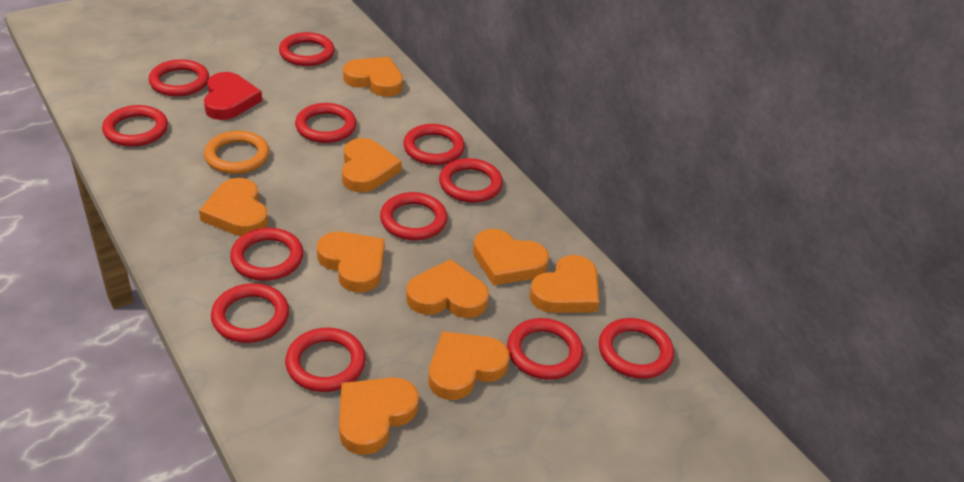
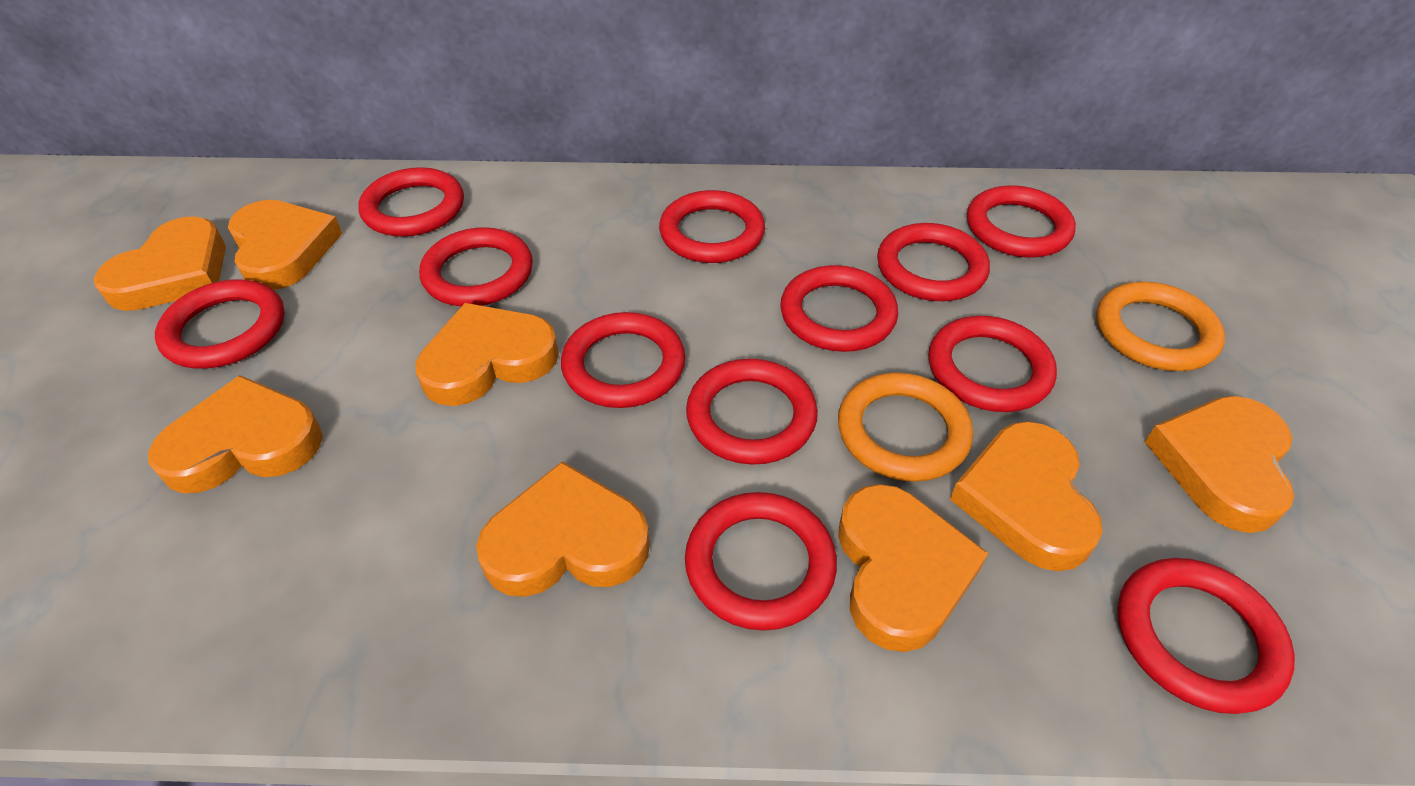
orange heart: 9 -> 8
orange ring: 1 -> 2
red heart: 1 -> 0

